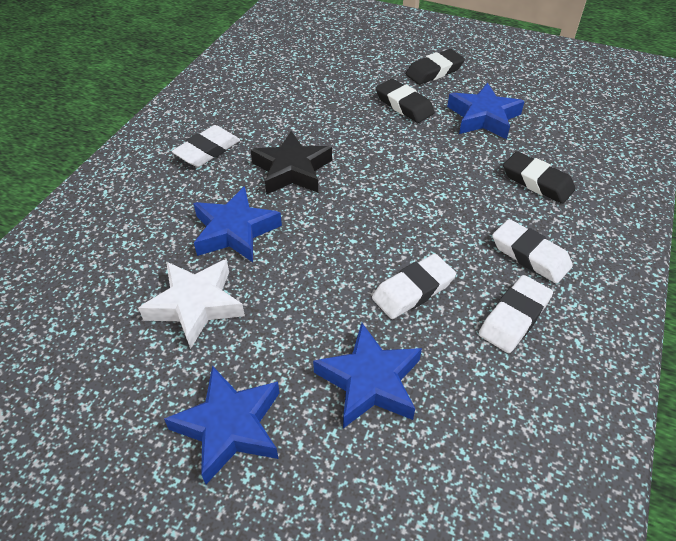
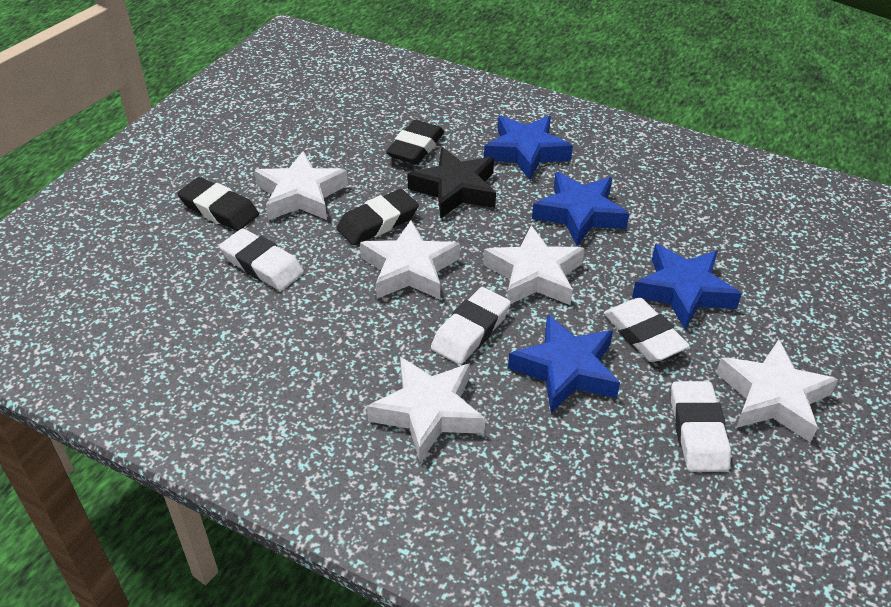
white star: 1 -> 5

